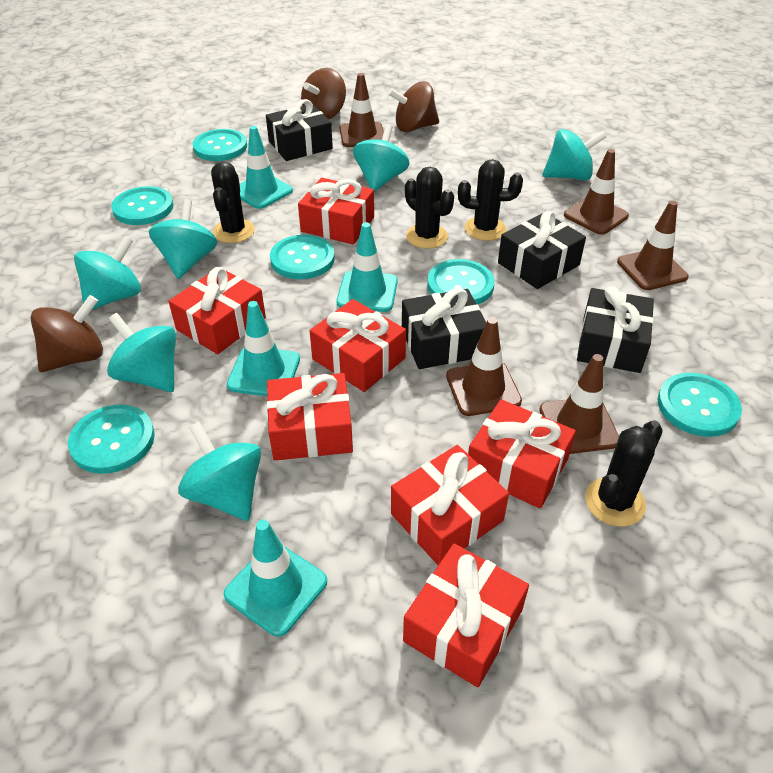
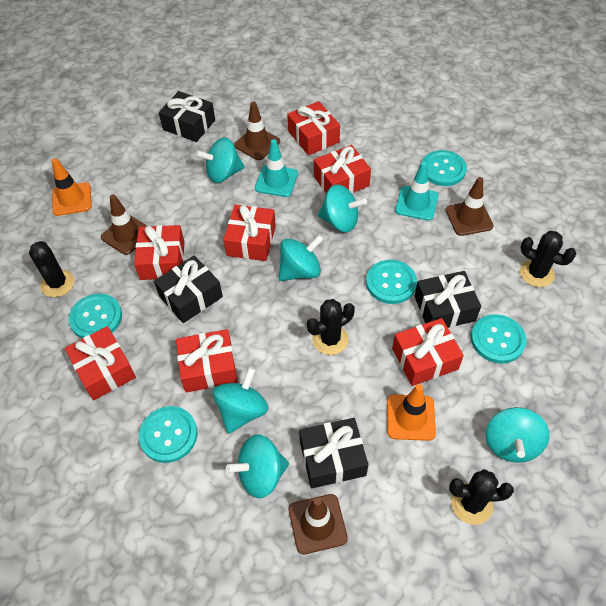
brown spinning top: 3 -> 0
brown traffic cone: 5 -> 4
orange traffic cone: 0 -> 2
turquoise button: 6 -> 5
turquoise traffic cone: 4 -> 2

